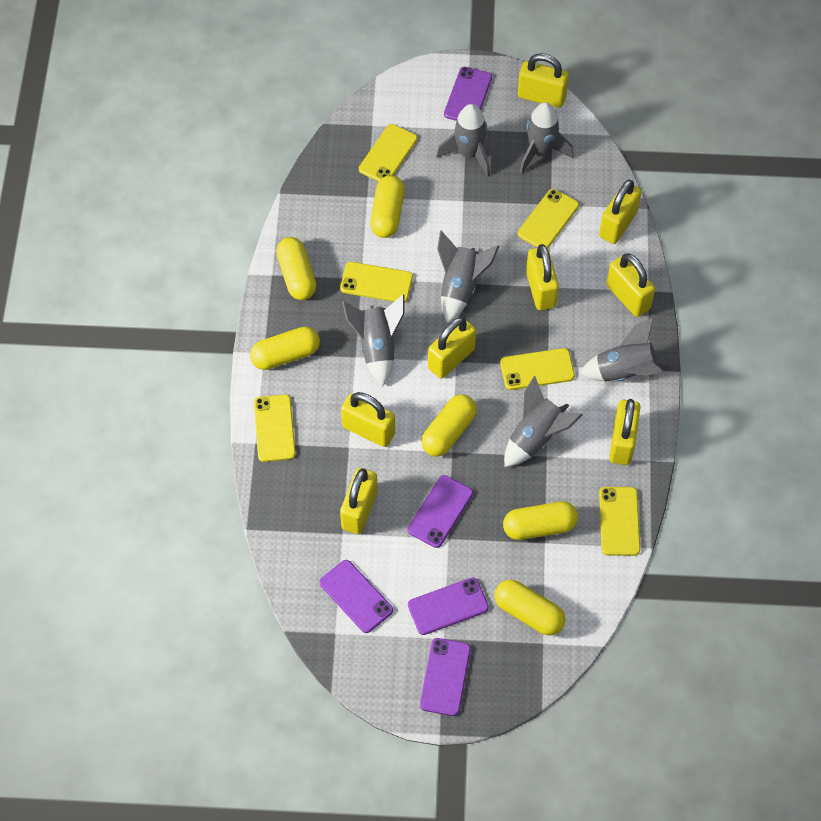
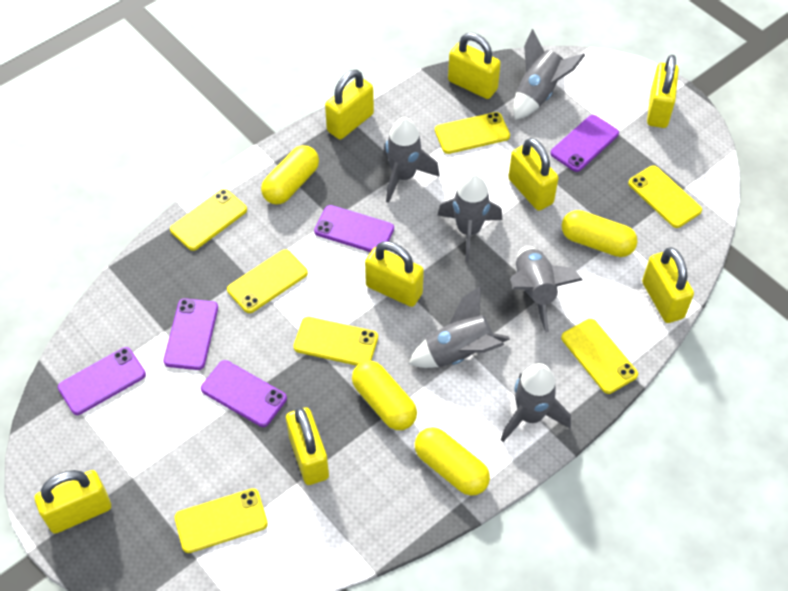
yellow capsule: 6 -> 4
yellow phone: 6 -> 7

